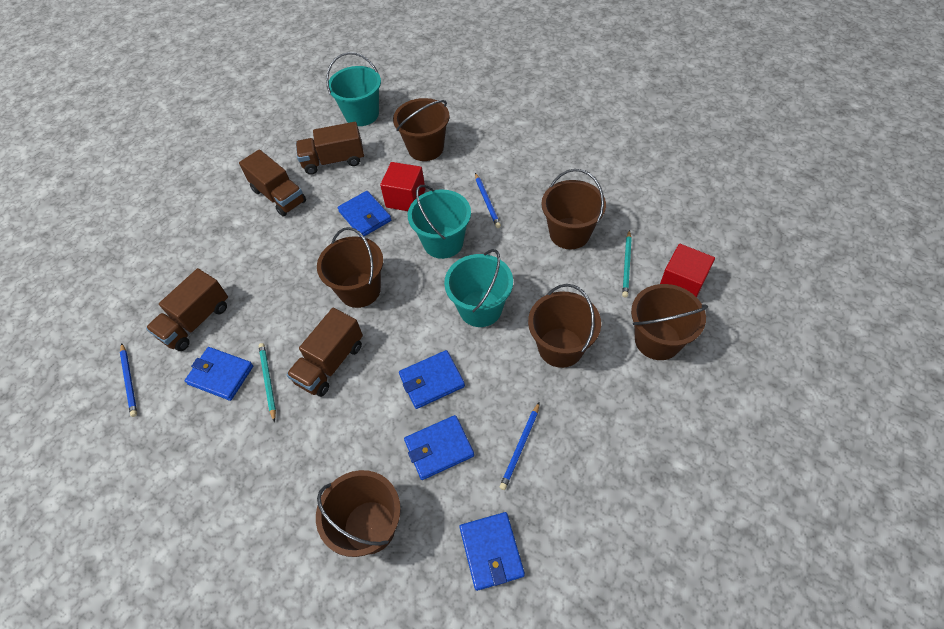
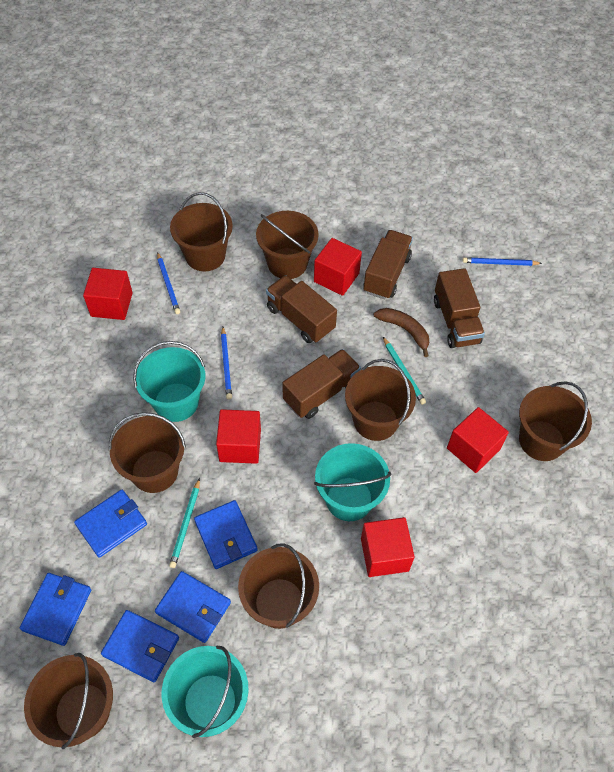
brown banana: 0 -> 1
brown bucket: 6 -> 7
red cube: 2 -> 5

